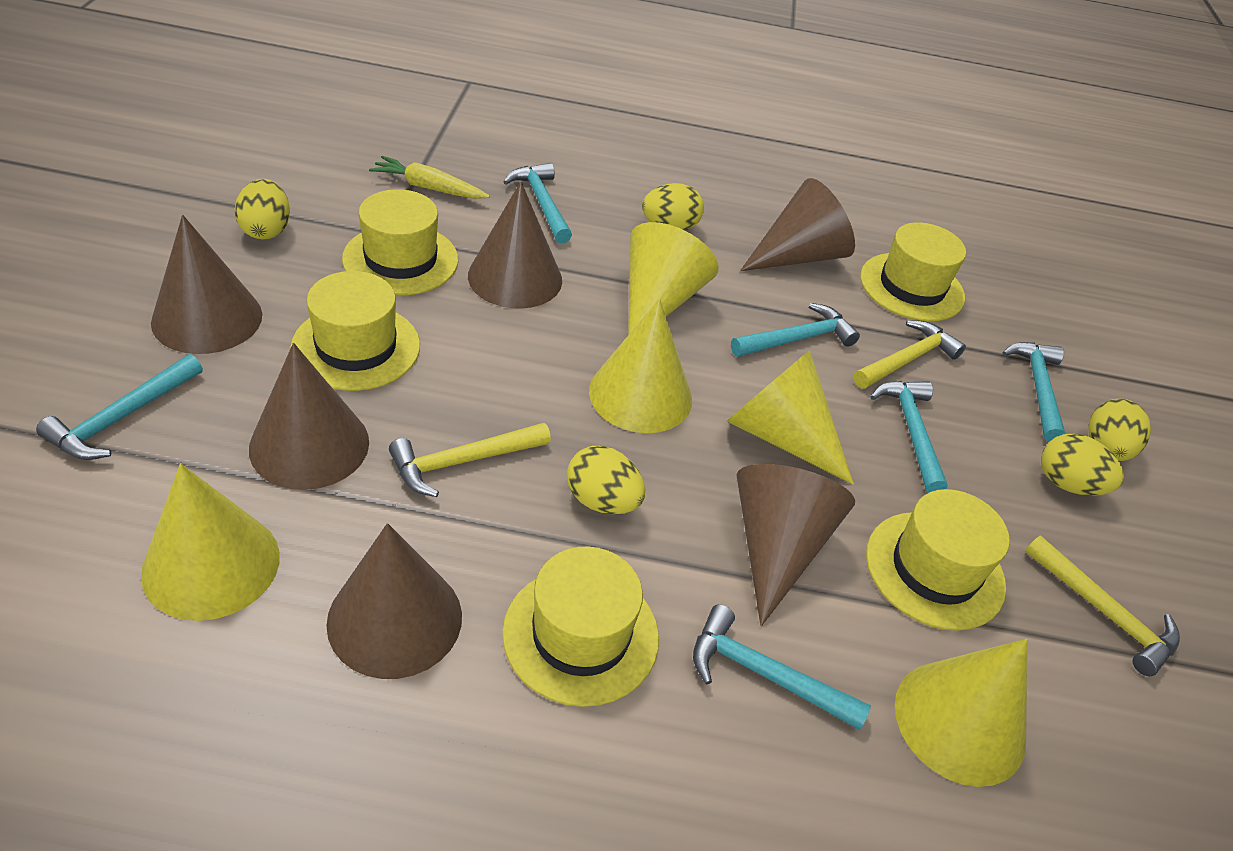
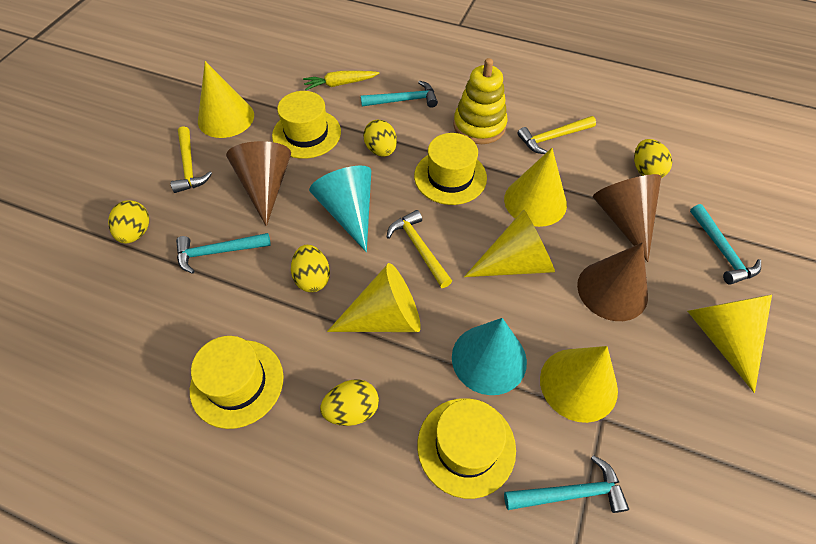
brown cone: 6 -> 3
turquoise cone: 0 -> 2
turquoise hammer: 6 -> 4
yellow cone: 5 -> 6
yellow hat: 5 -> 4
yellow stacking toy: 0 -> 1

